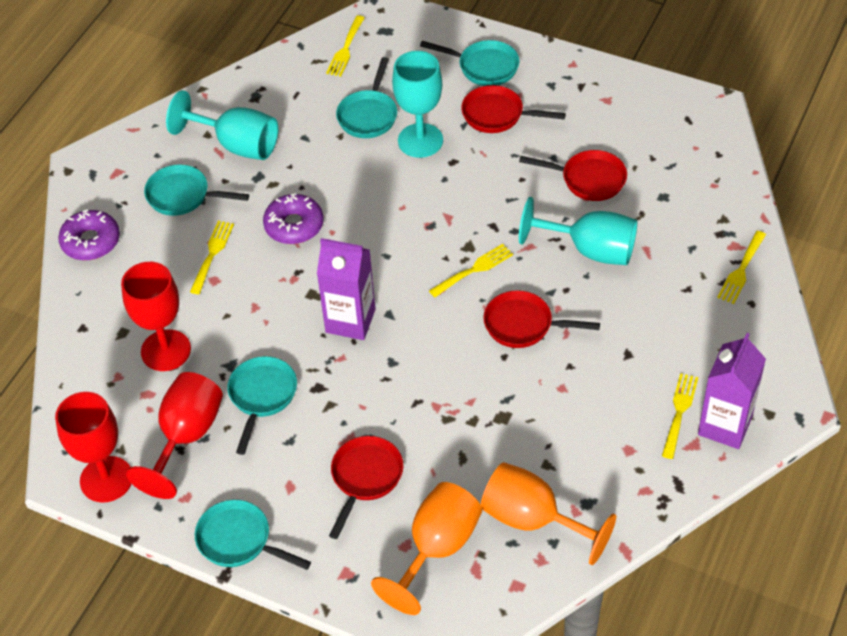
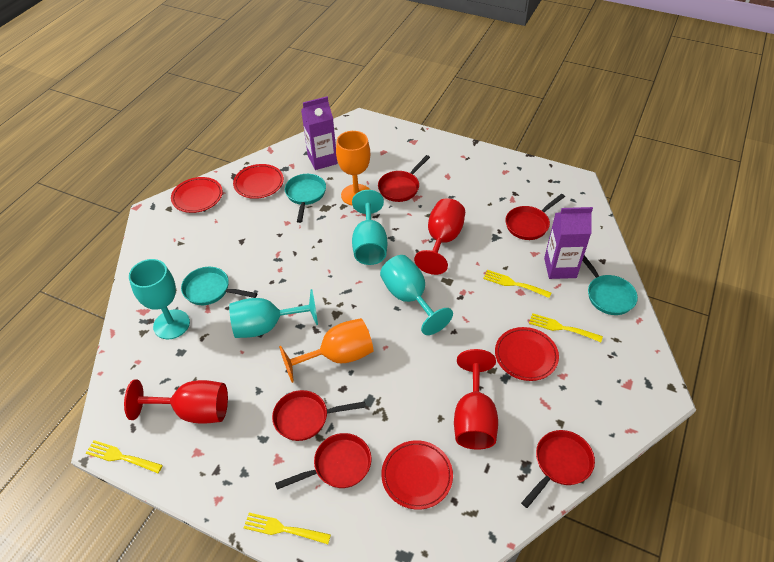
purple donut: 2 -> 0
red pan: 4 -> 5
red plate: 0 -> 4
turquoise goblet: 3 -> 4
turquoise pan: 5 -> 3
yellow fork: 5 -> 4

